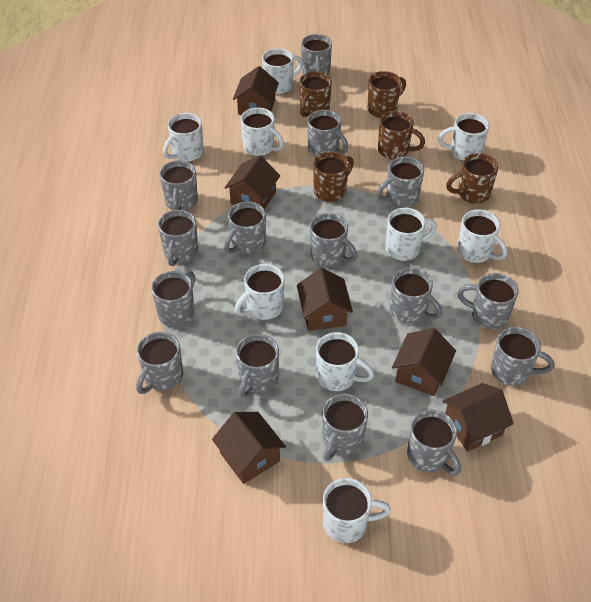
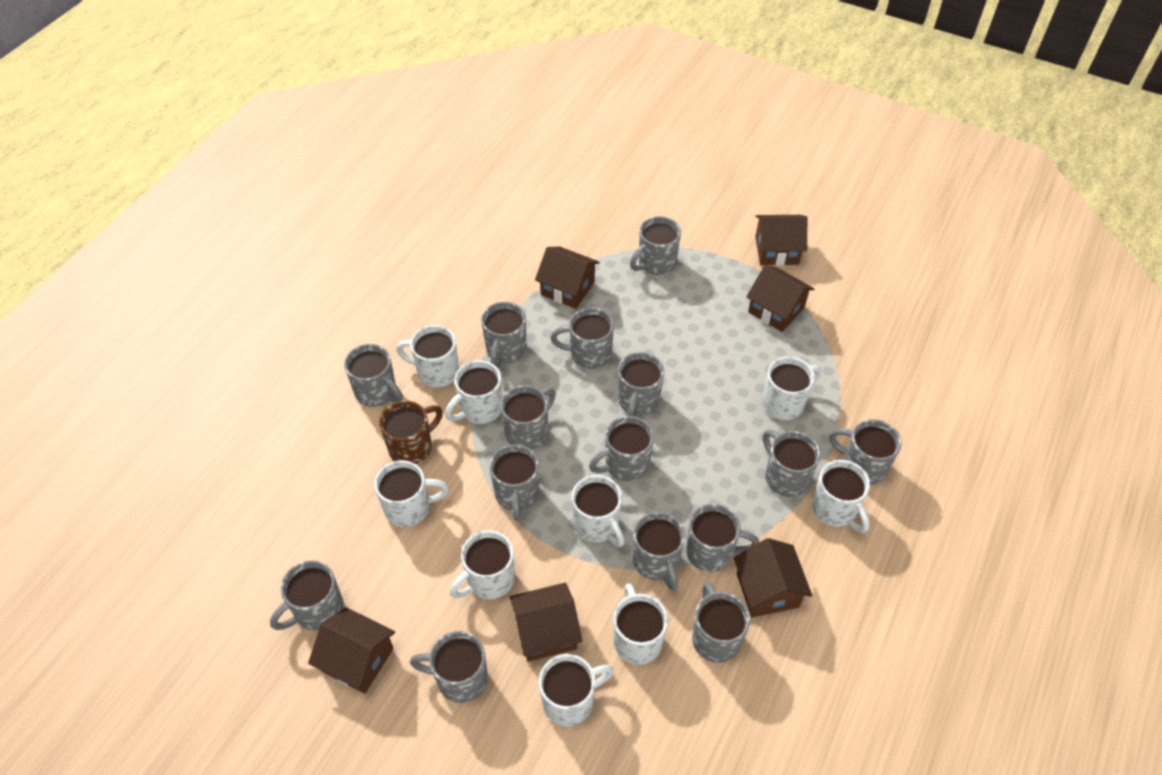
brown mug: 5 -> 1

